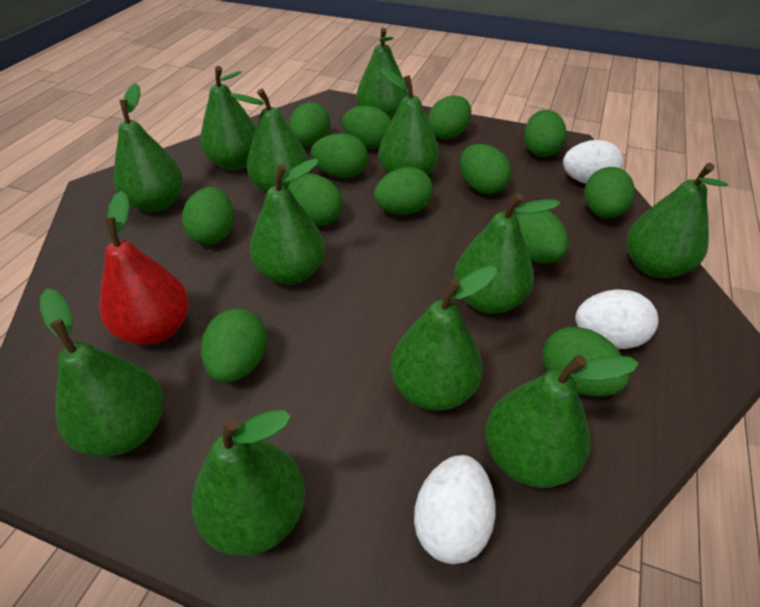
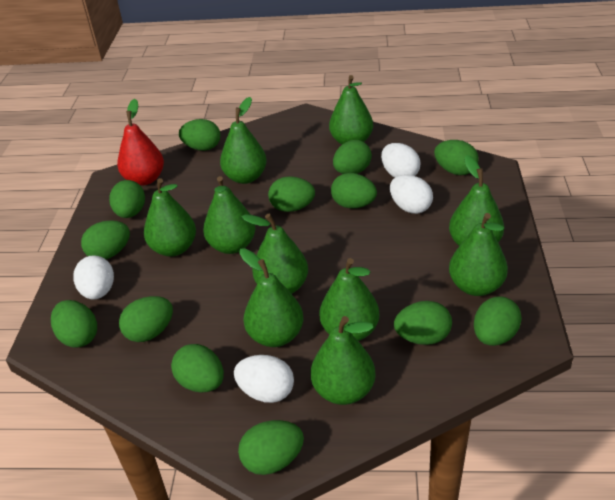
green pear: 12 -> 10
white egg: 3 -> 4

